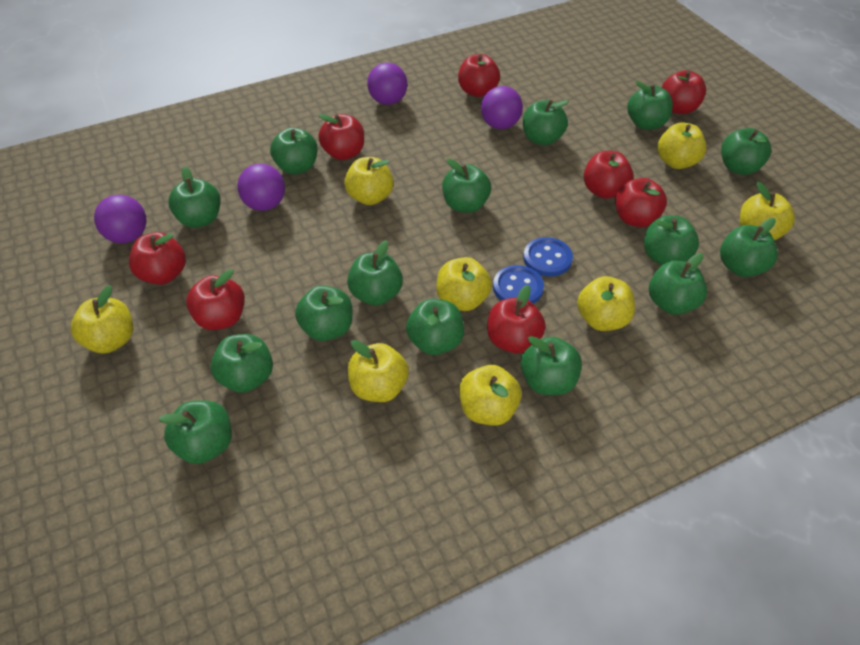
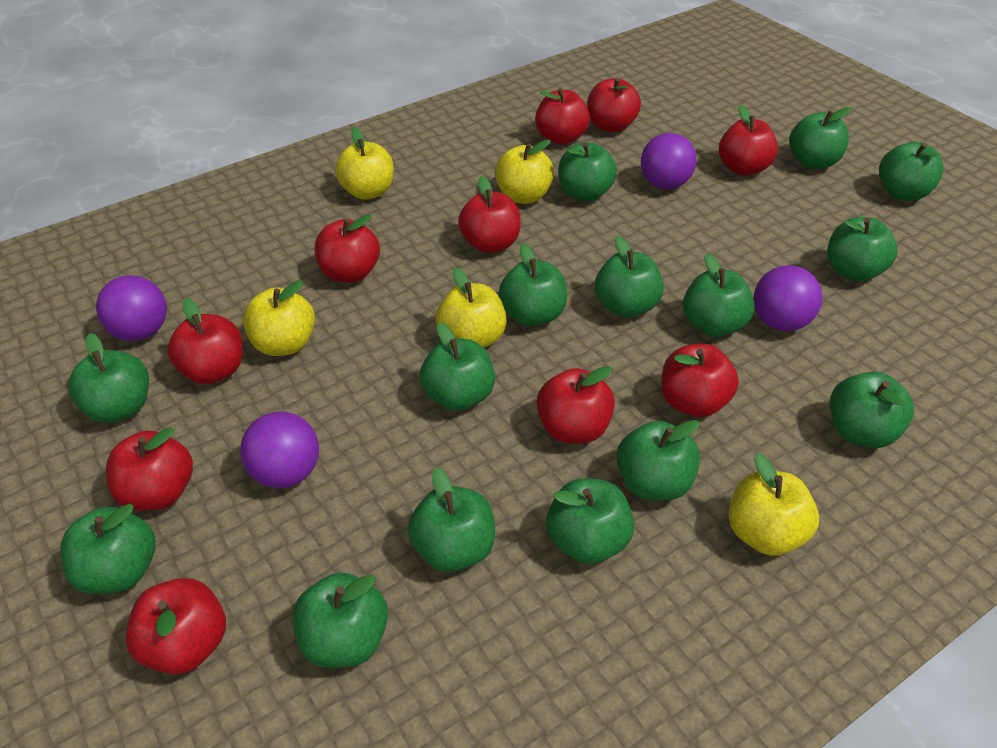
blue button: 2 -> 0
red apple: 8 -> 10
yellow apple: 8 -> 5

